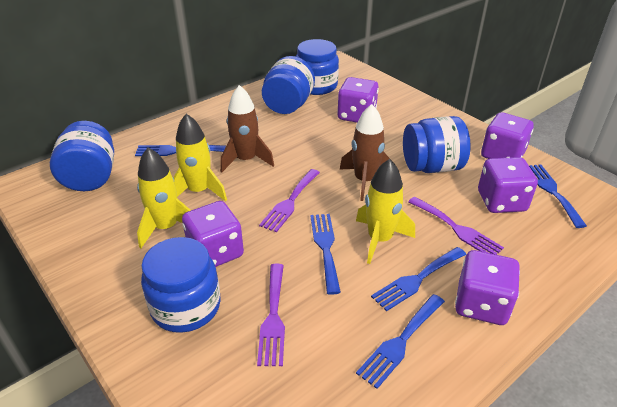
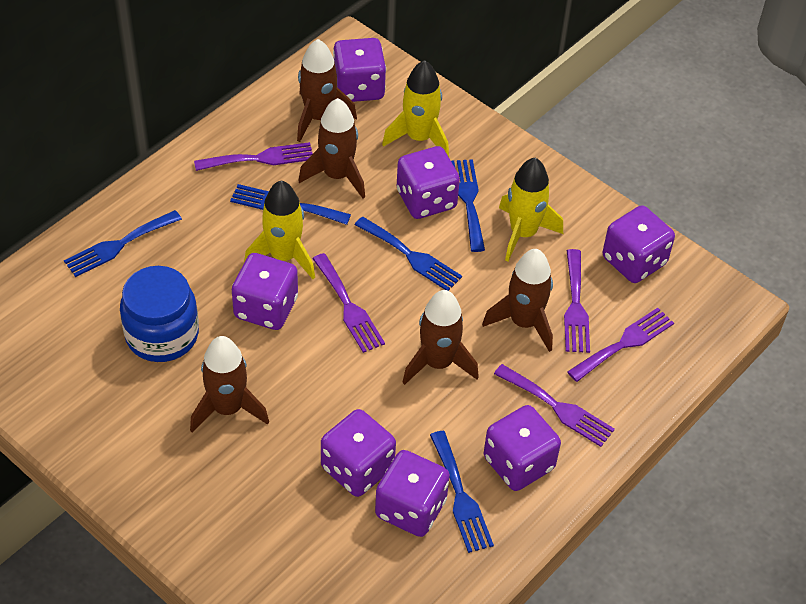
blue jar: 5 -> 1
brown rocket: 2 -> 5
purple dice: 5 -> 7
purple fork: 3 -> 5

